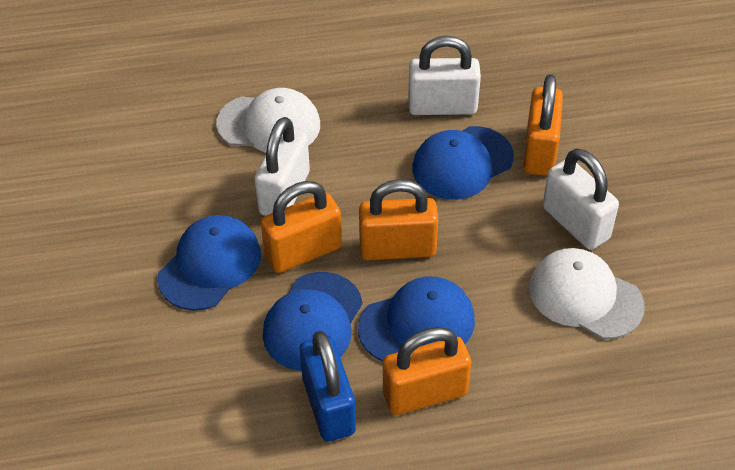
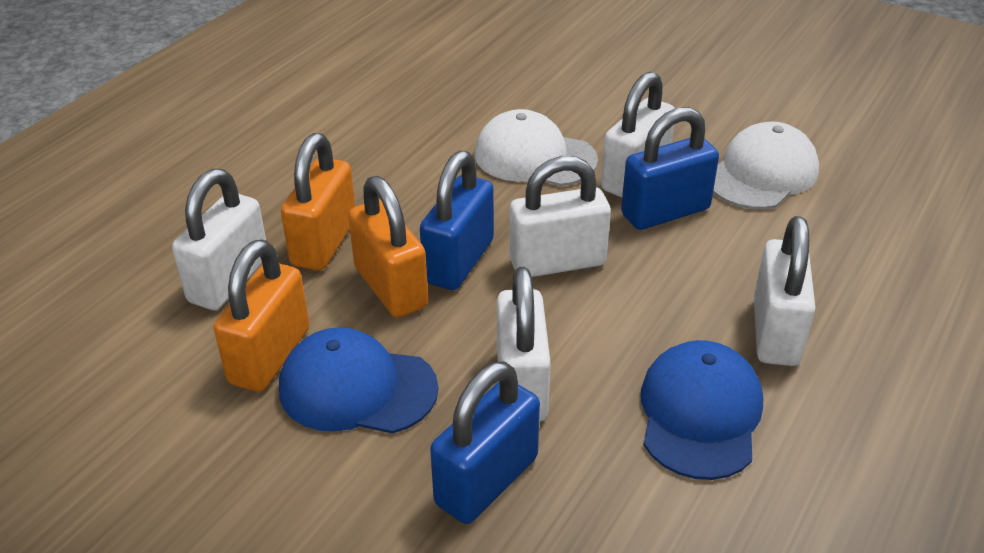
blue cap: 4 -> 2
blue padlock: 1 -> 3
orange padlock: 4 -> 3
white padlock: 3 -> 5

